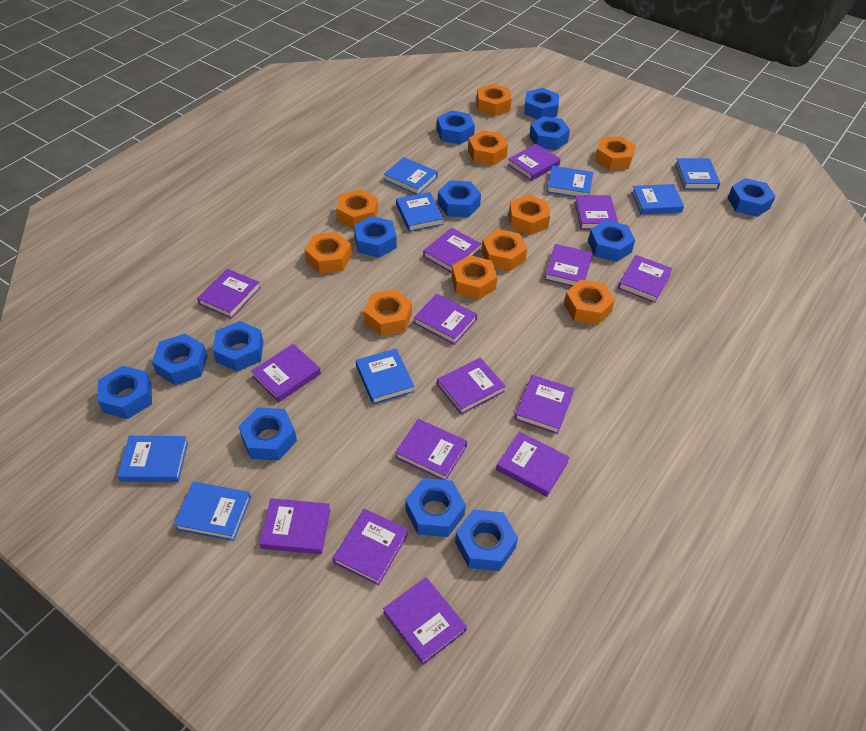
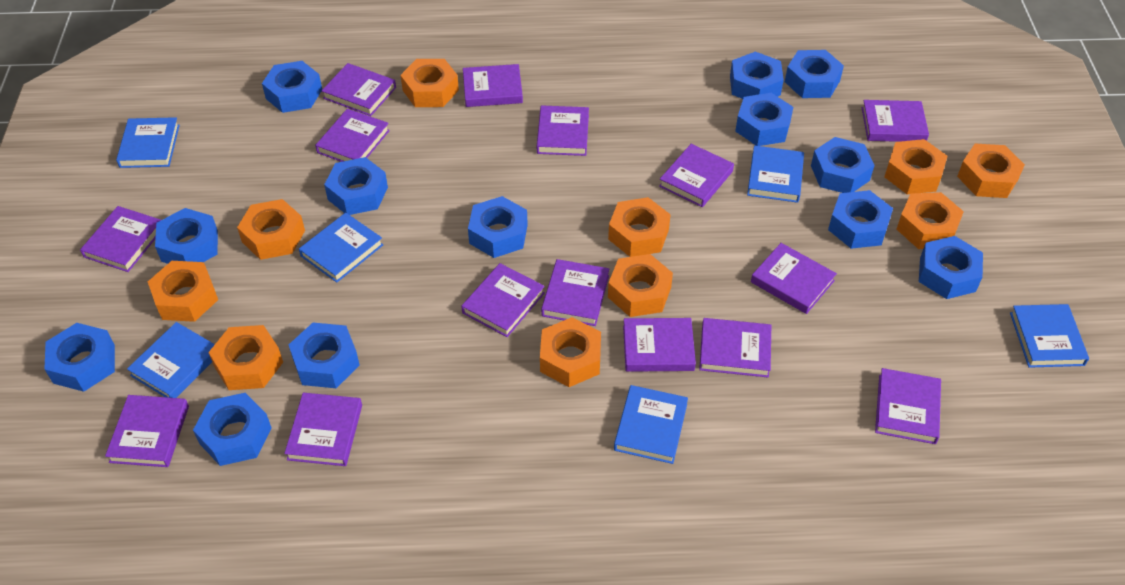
blue book: 8 -> 6

